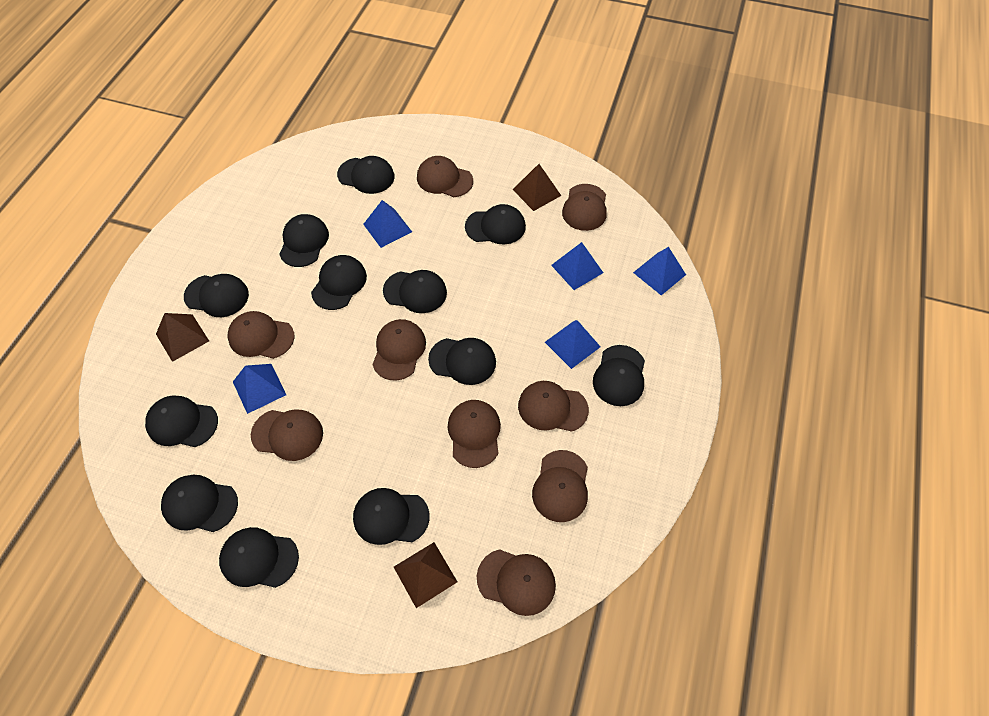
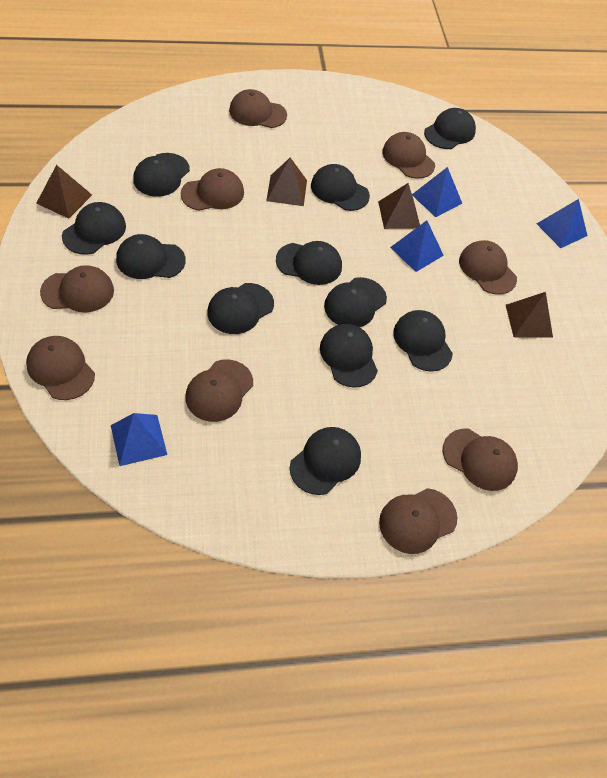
black cap: 12 -> 11
blue pyramid: 5 -> 4
brown pyramid: 3 -> 4

